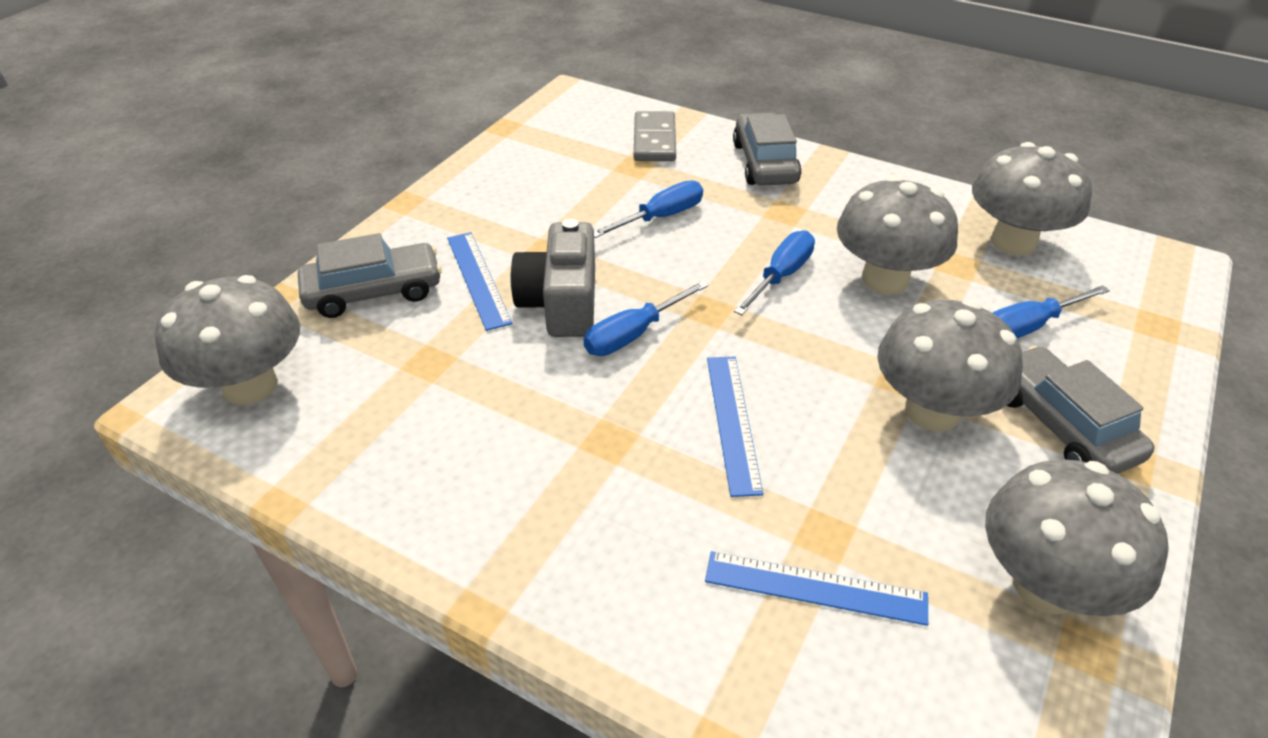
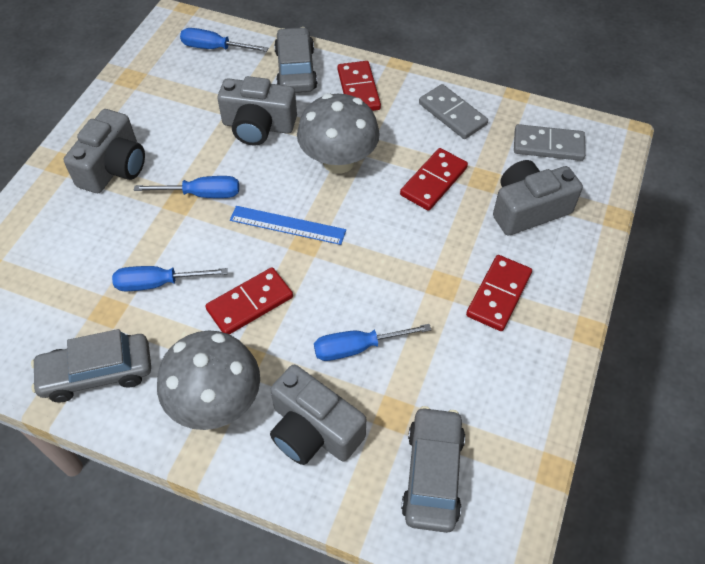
blue ruler: 3 -> 1
grey camera: 1 -> 4
grey domino: 1 -> 2
grey mushroom: 5 -> 2
red domino: 0 -> 4

